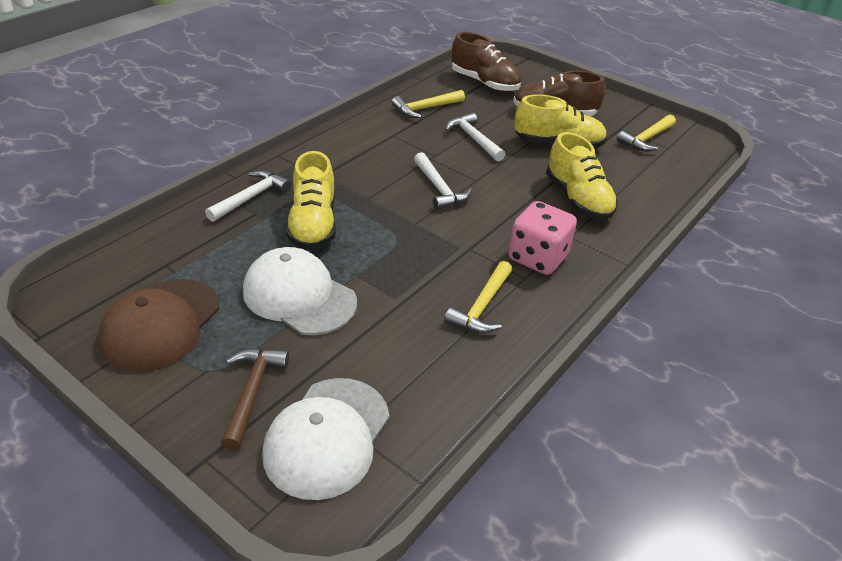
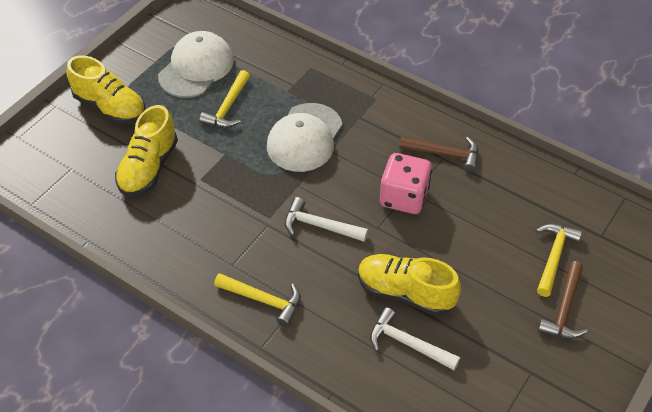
brown cap: 1 -> 0
brown hammer: 1 -> 2
brown shoe: 2 -> 0
white hammer: 3 -> 2

